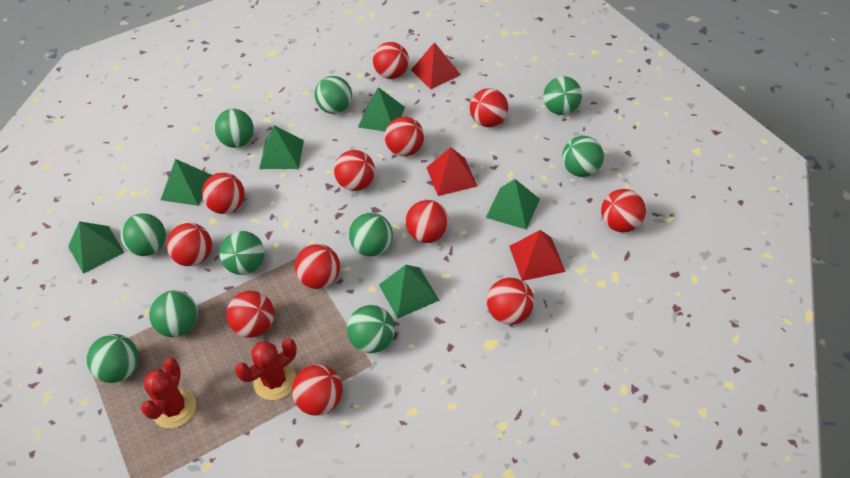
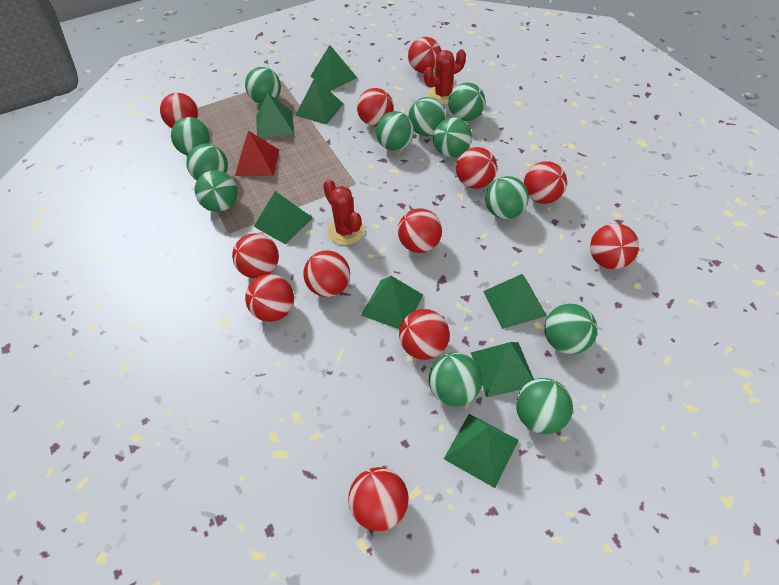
green ball: 10 -> 12
green pyramid: 6 -> 8
red pyramid: 3 -> 1

